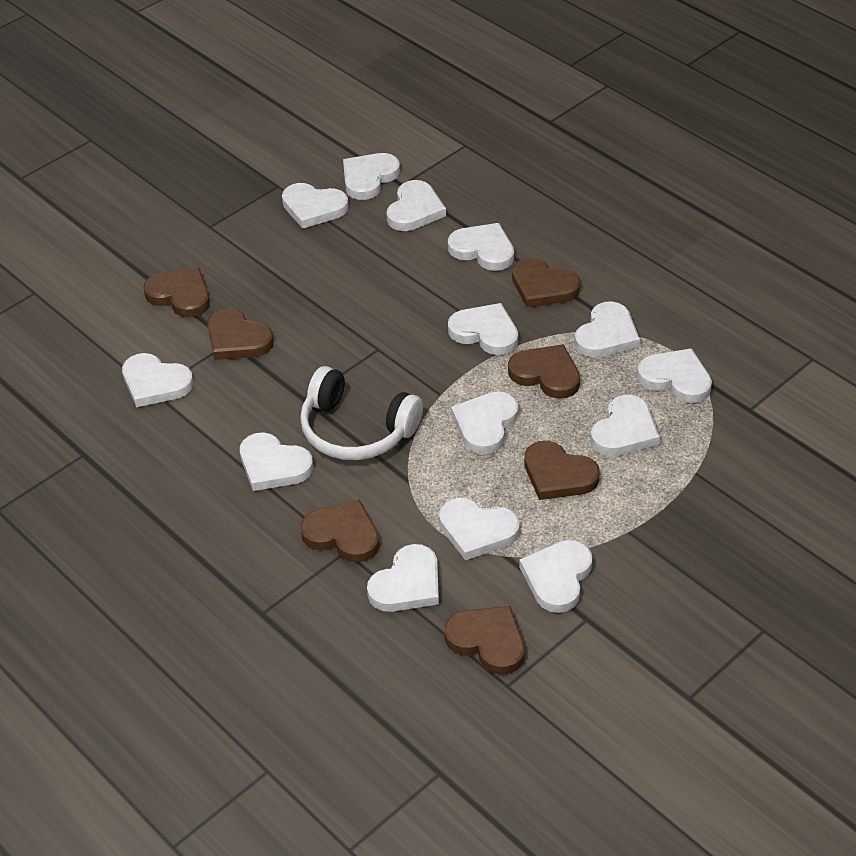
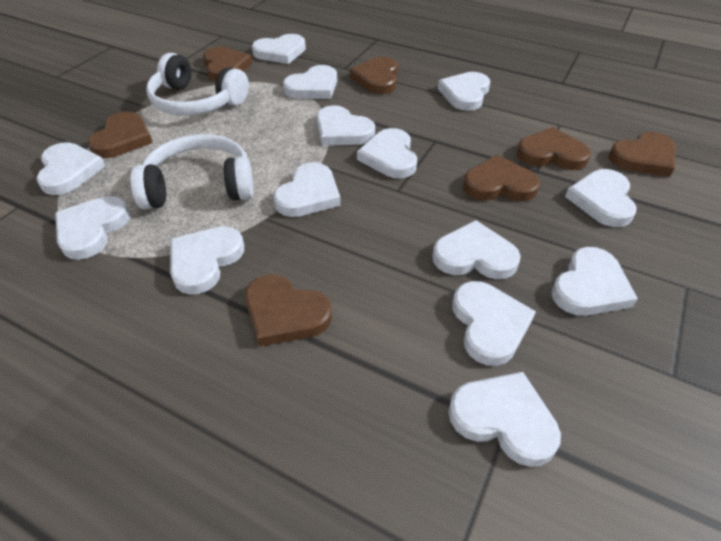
white headphones: 1 -> 2

